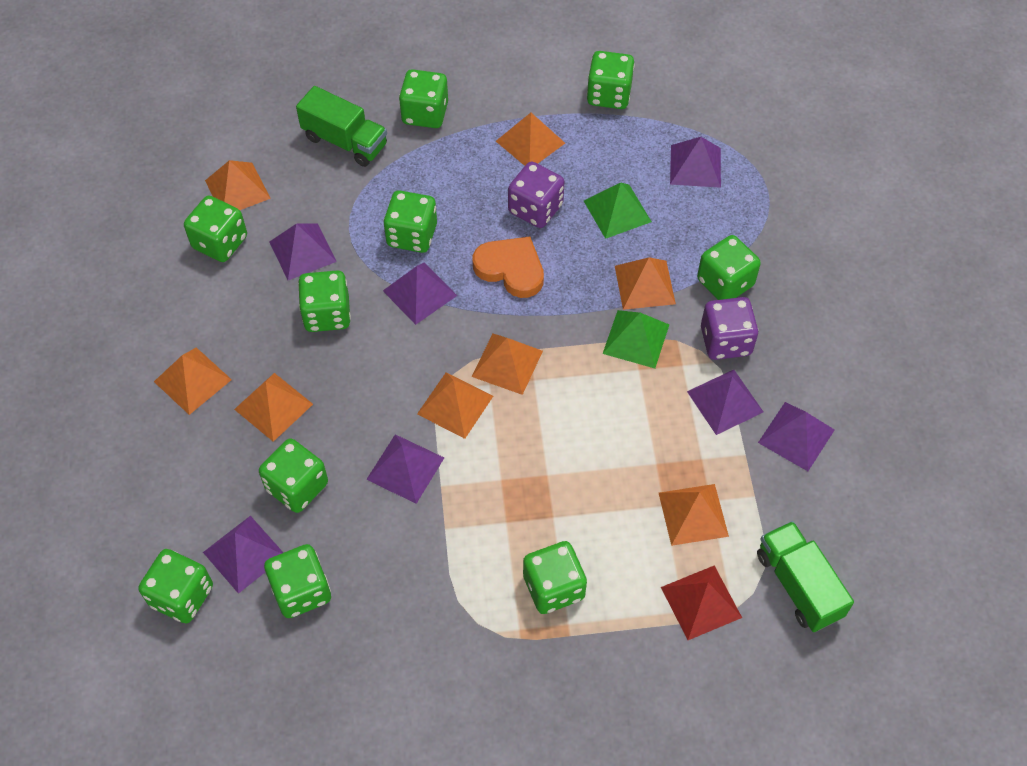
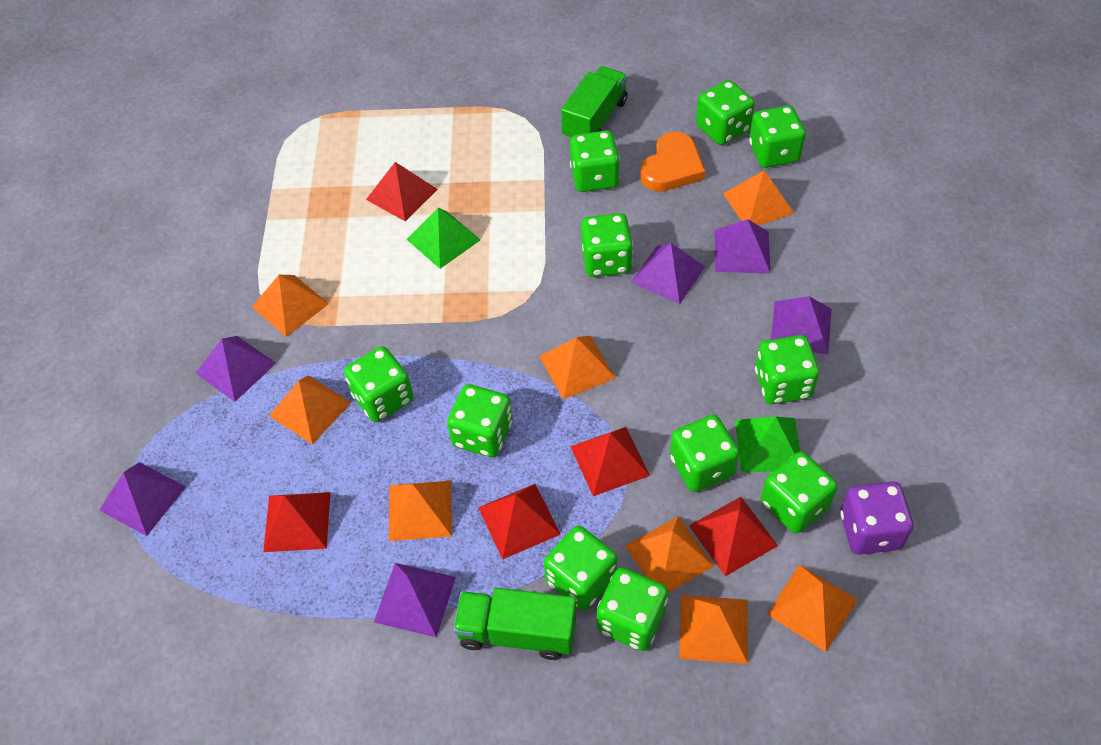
green dice: 10 -> 11
purple dice: 2 -> 1
purple pyramid: 7 -> 6
red pyramid: 1 -> 5

